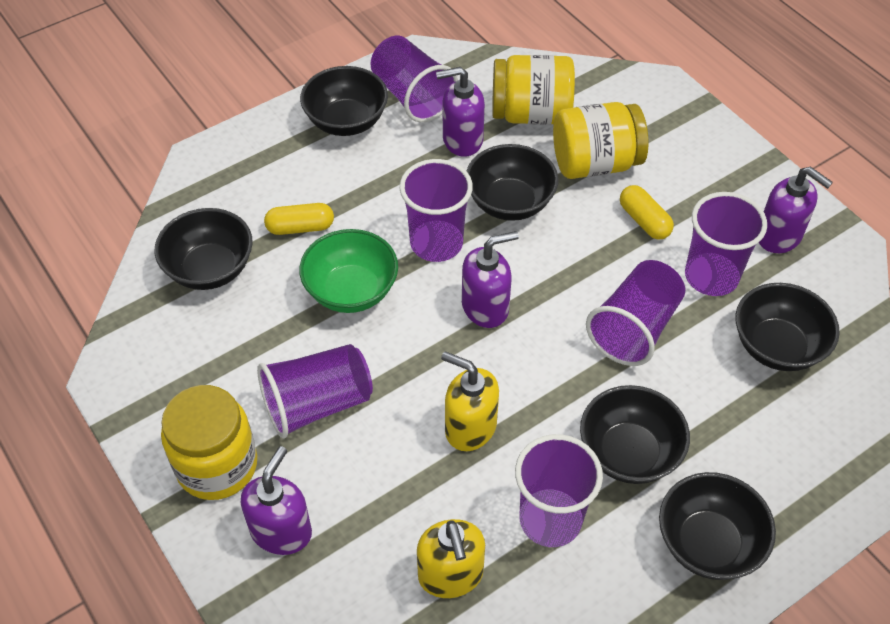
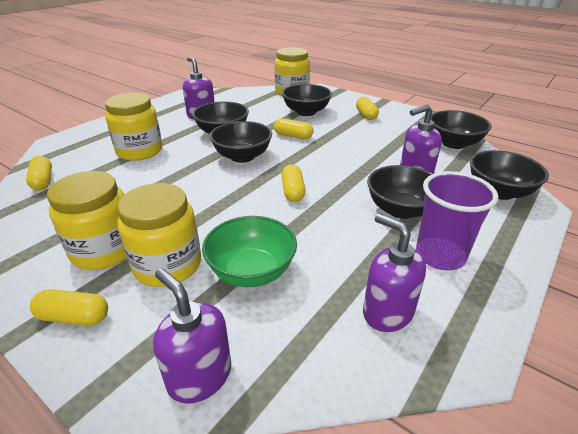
purple cup: 6 -> 1
yellow capsule: 2 -> 5
yellow jar: 3 -> 4
yellow soap dispenser: 2 -> 0

